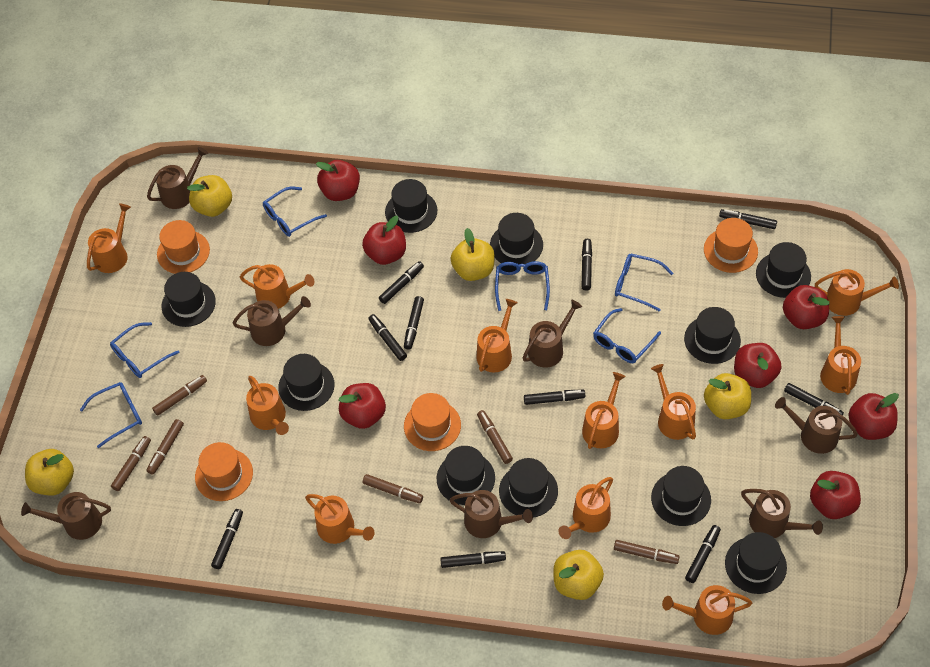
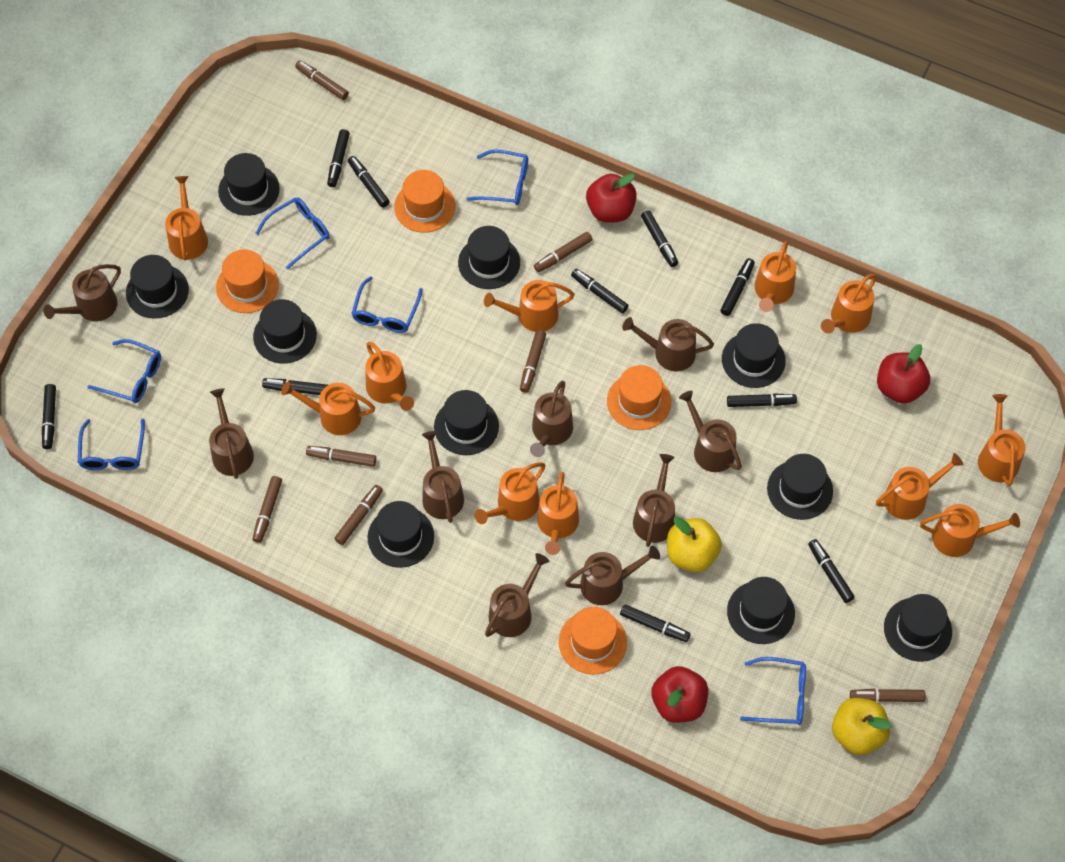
brown marker: 6 -> 7
brown watering can: 7 -> 9
red apple: 7 -> 3
yellow apple: 5 -> 2

